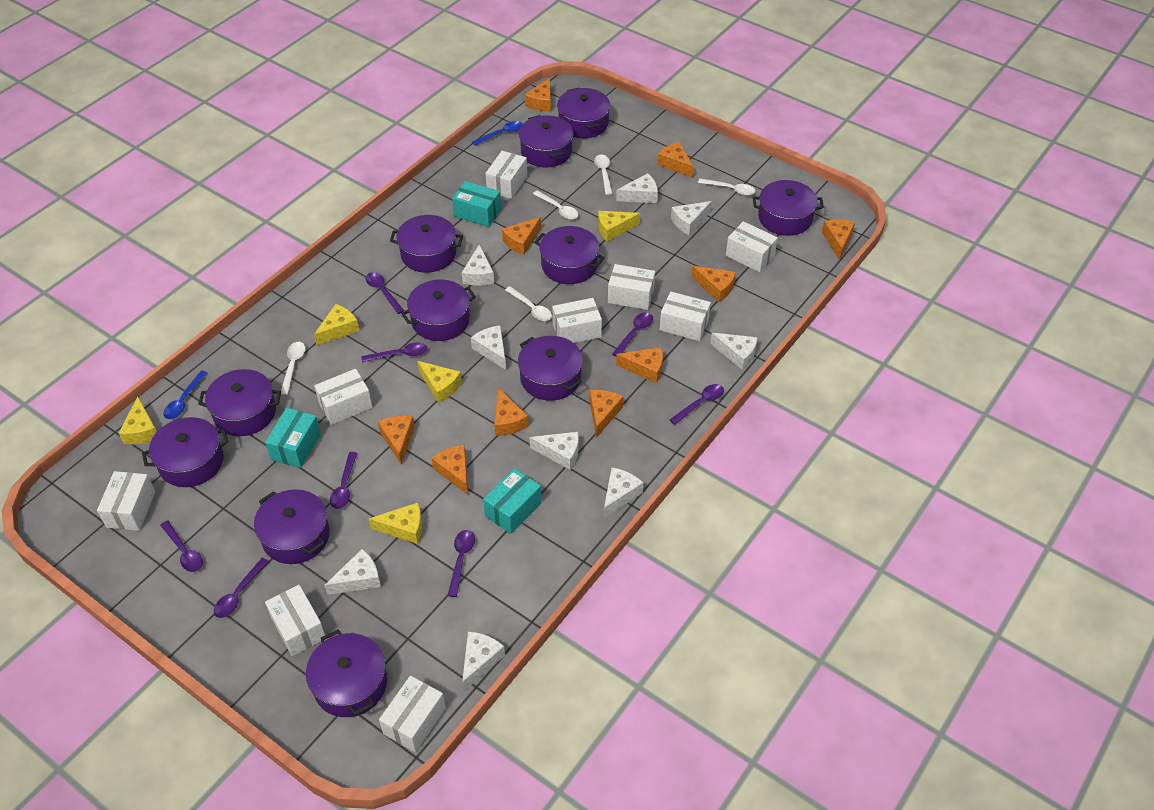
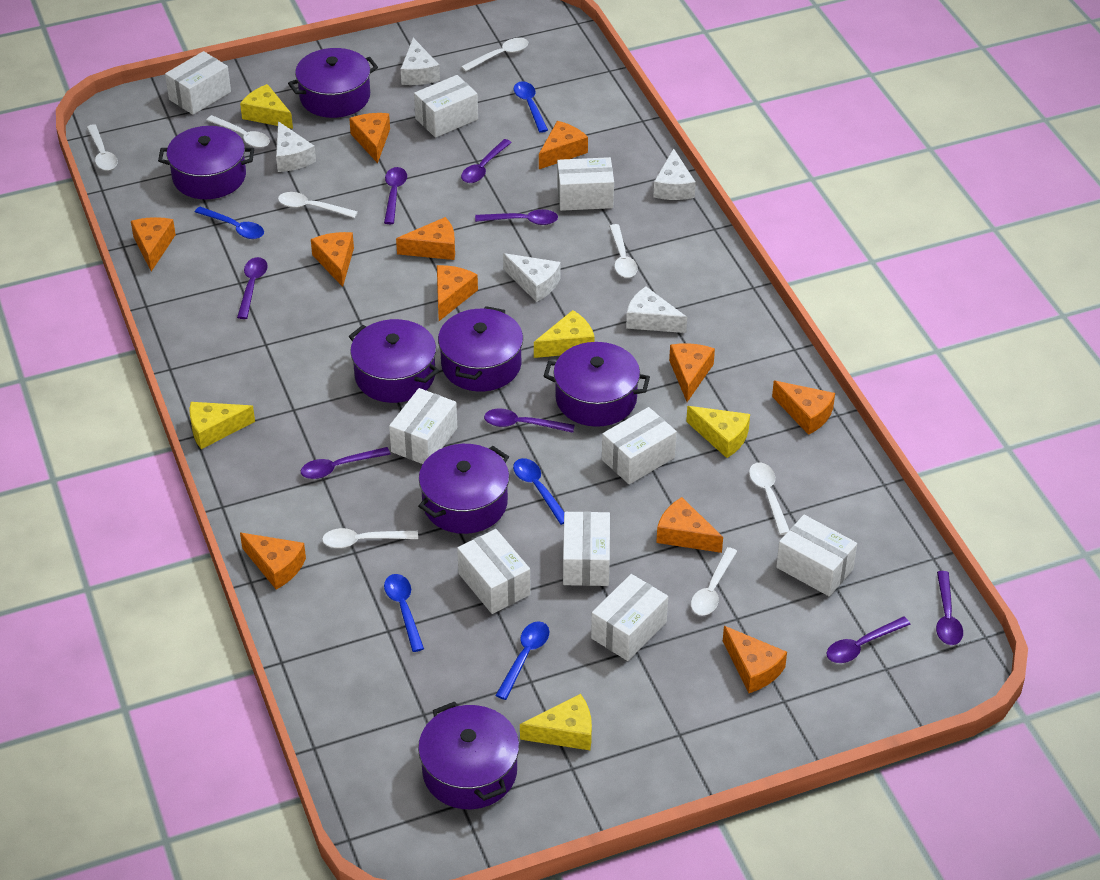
blue spoon: 2 -> 5
orange cheese: 10 -> 11
purple pot: 11 -> 7
turquoise box: 3 -> 0
white cheese: 9 -> 5
white spoon: 5 -> 8

